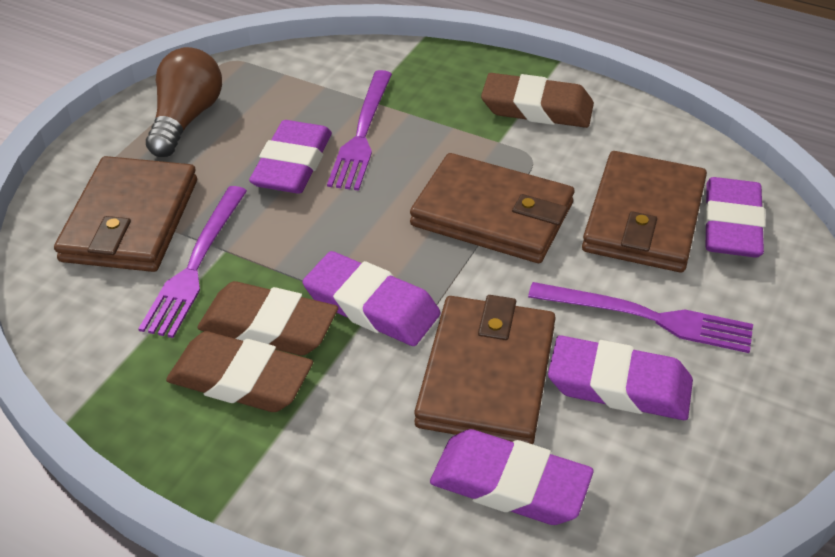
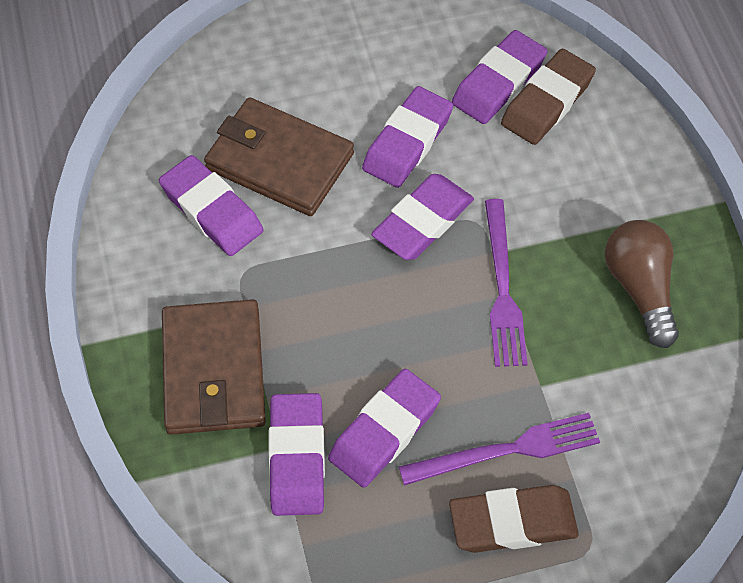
brown eraser: 3 -> 2
brown wallet: 4 -> 2
purple eraser: 5 -> 6
purple fork: 3 -> 2

